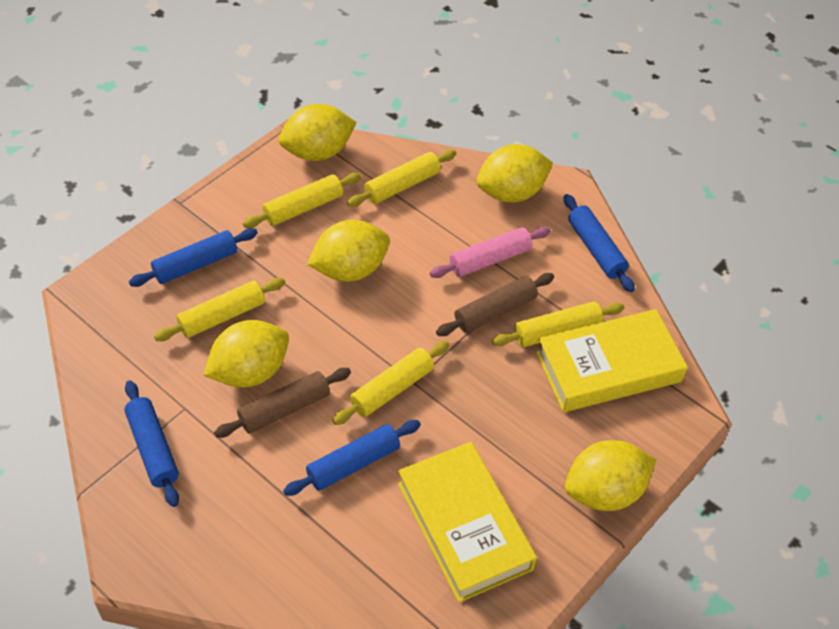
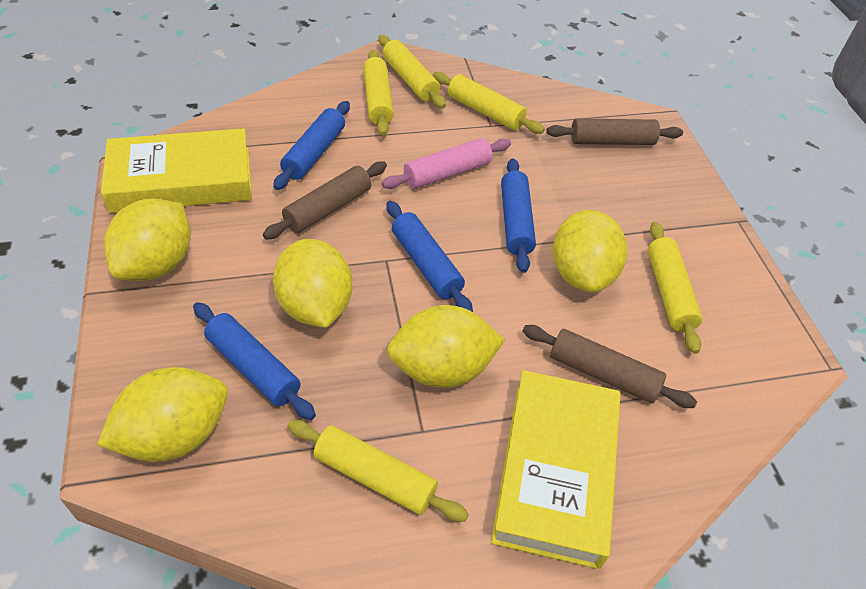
brown rolling pin: 2 -> 3

